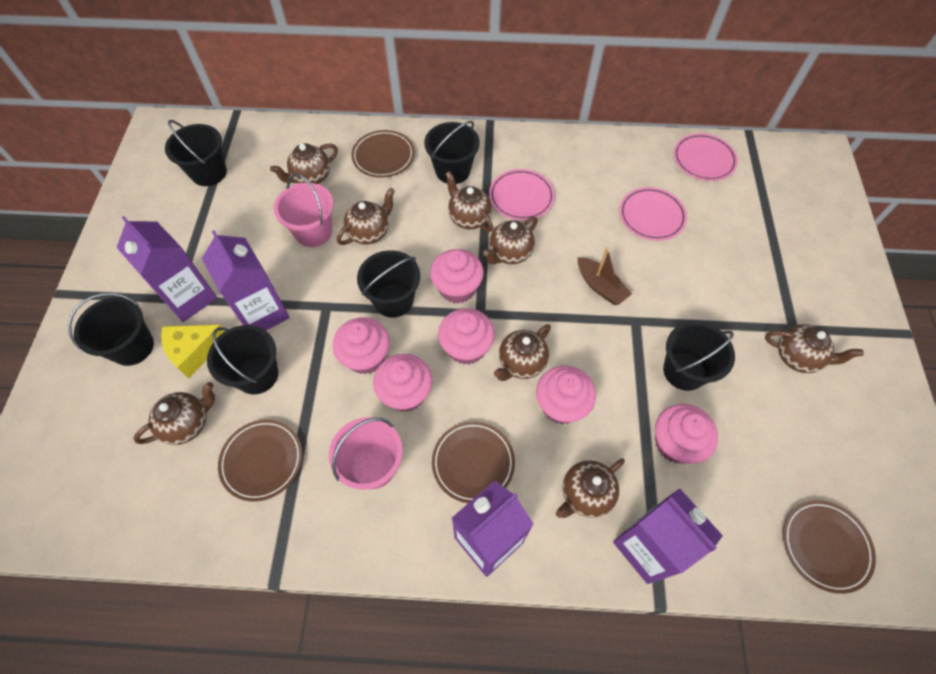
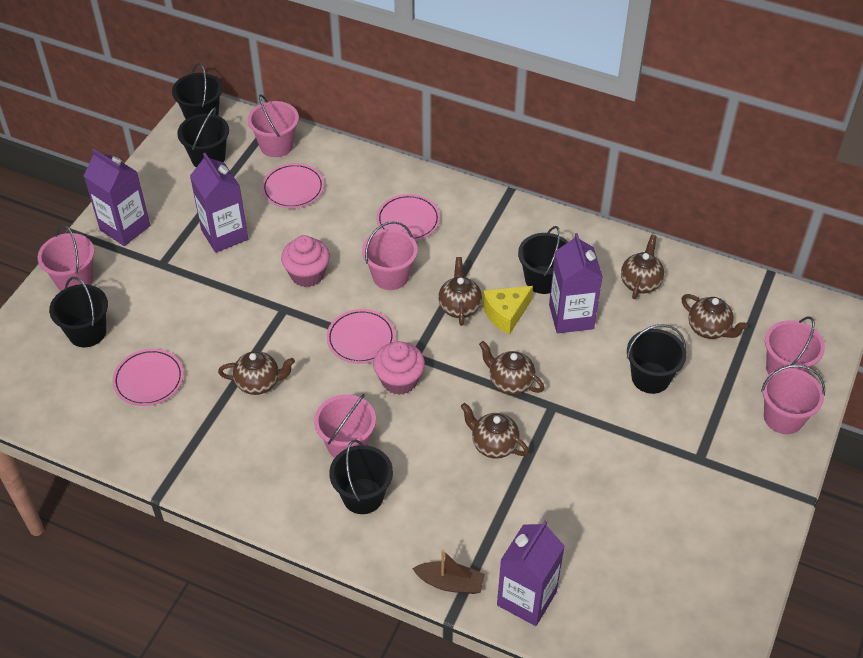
brown plate: 4 -> 0
brown teapot: 8 -> 6
pink bucket: 2 -> 6
pink cupcake: 6 -> 2
pink plate: 3 -> 4

